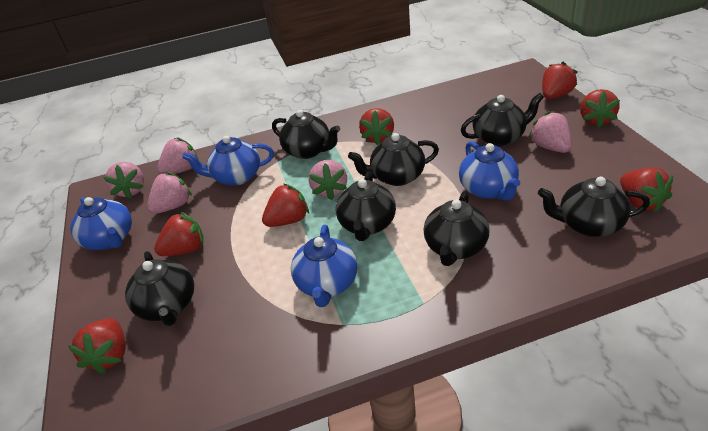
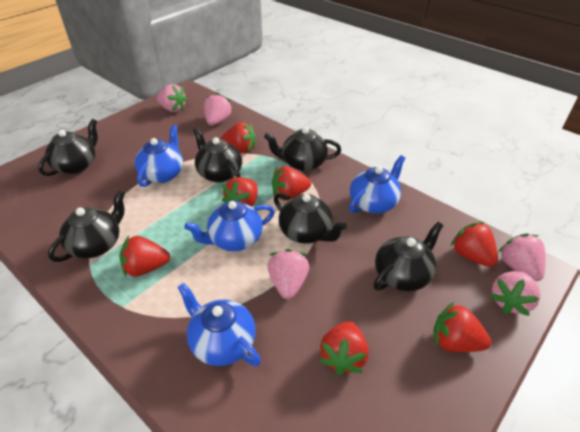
black teapot: 7 -> 6

